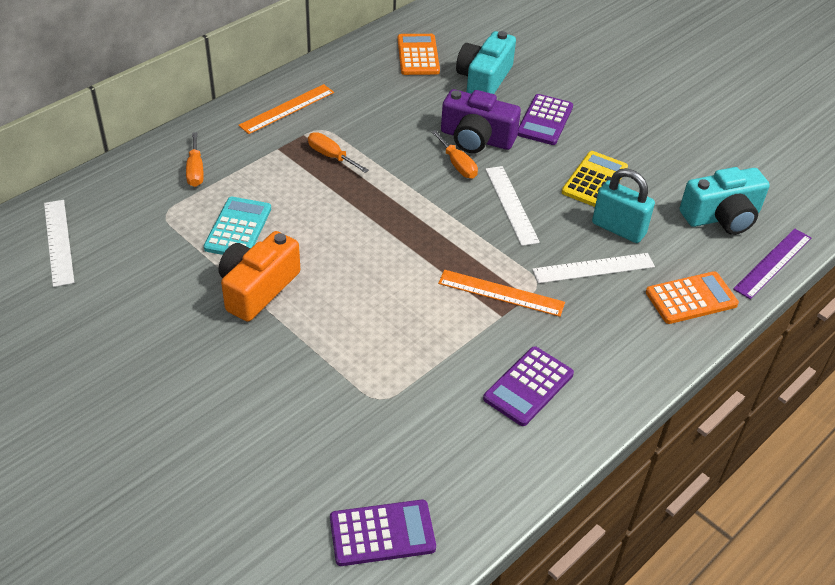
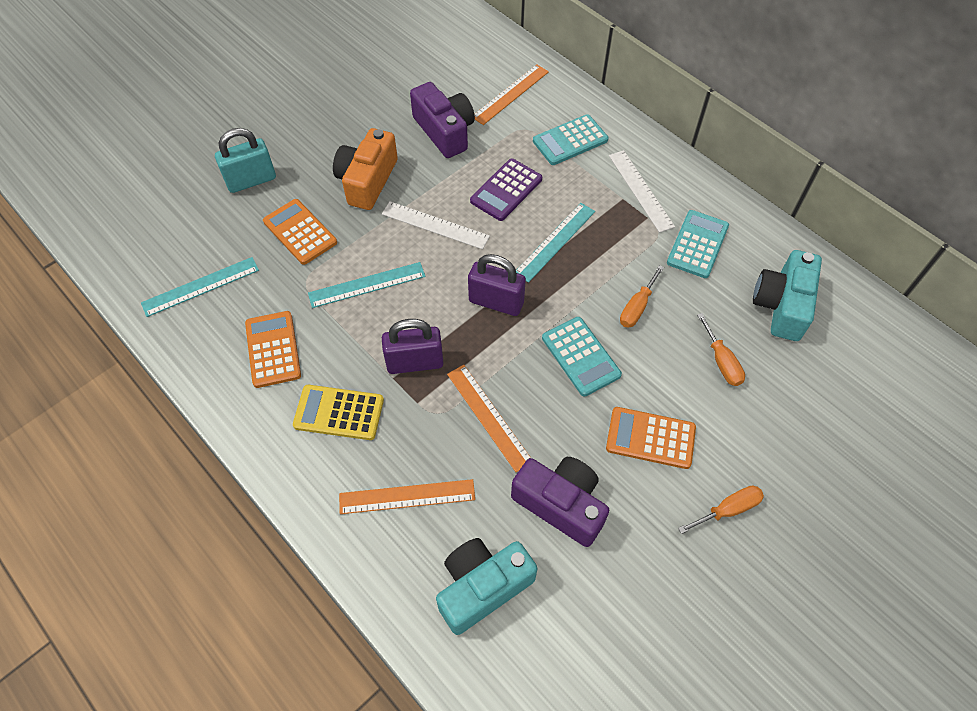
orange calculator: 2 -> 3
orange ruler: 2 -> 3
purple calculator: 3 -> 1
purple camera: 1 -> 2
purple padlock: 0 -> 2
purple ruler: 1 -> 0
turquoise calculator: 1 -> 3
turquoise ruler: 0 -> 3
white ruler: 3 -> 2

